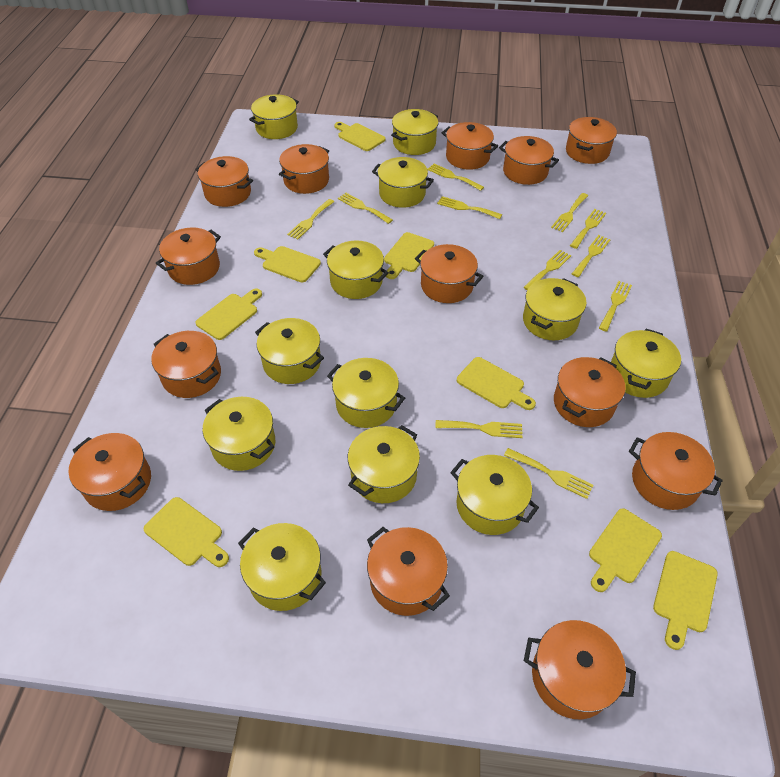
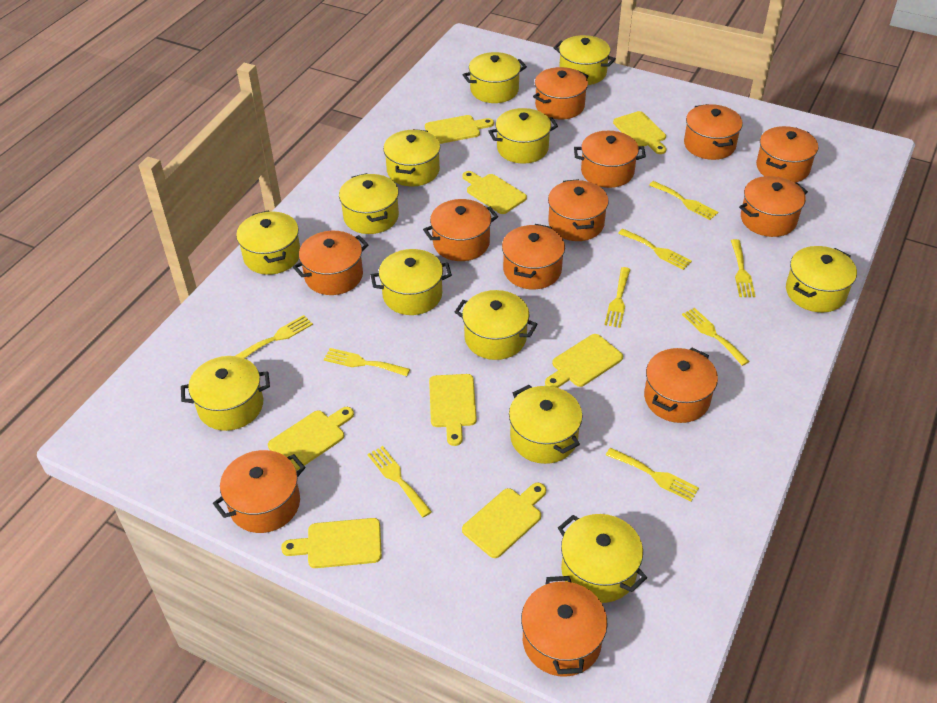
orange pot: 13 -> 12
yellow fork: 11 -> 9

